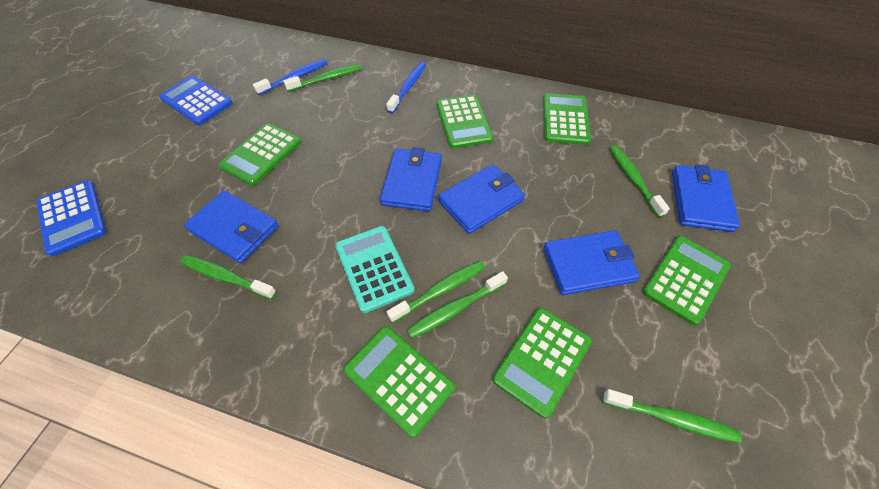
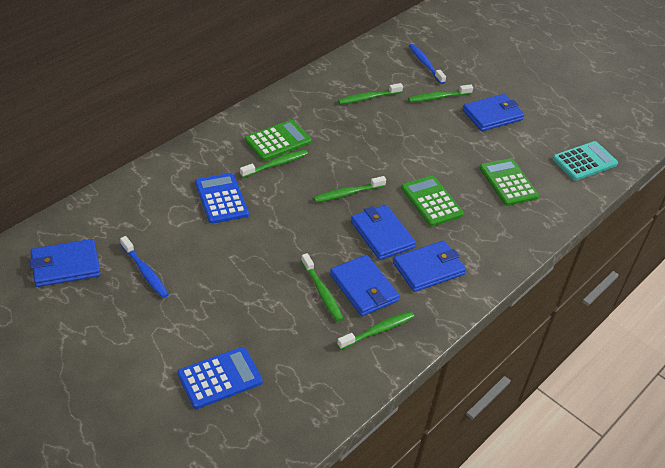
green calculator: 6 -> 3

